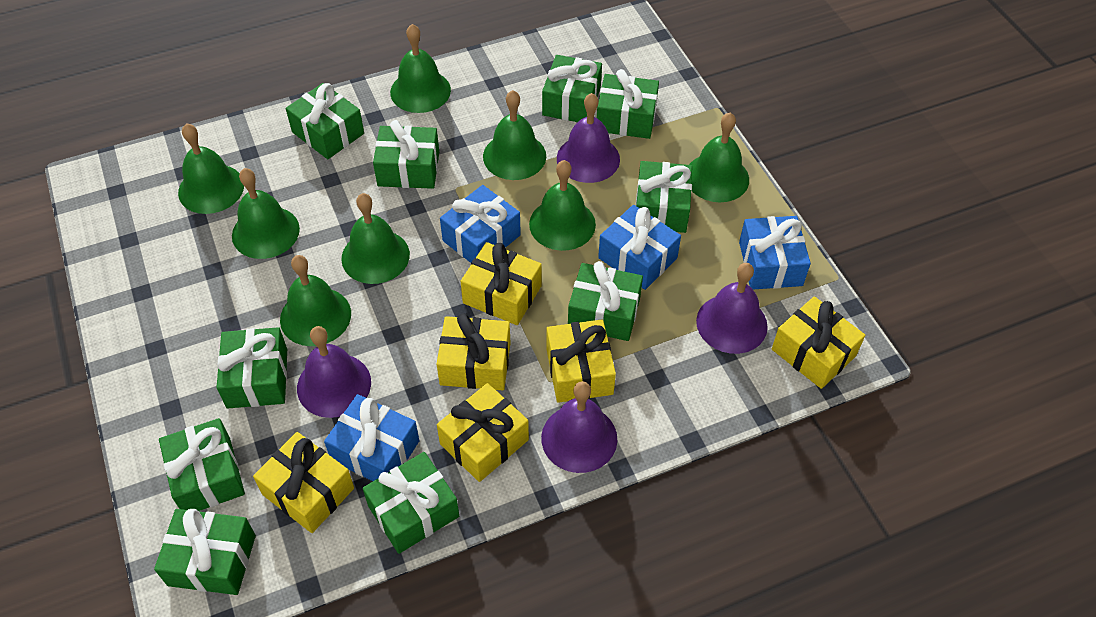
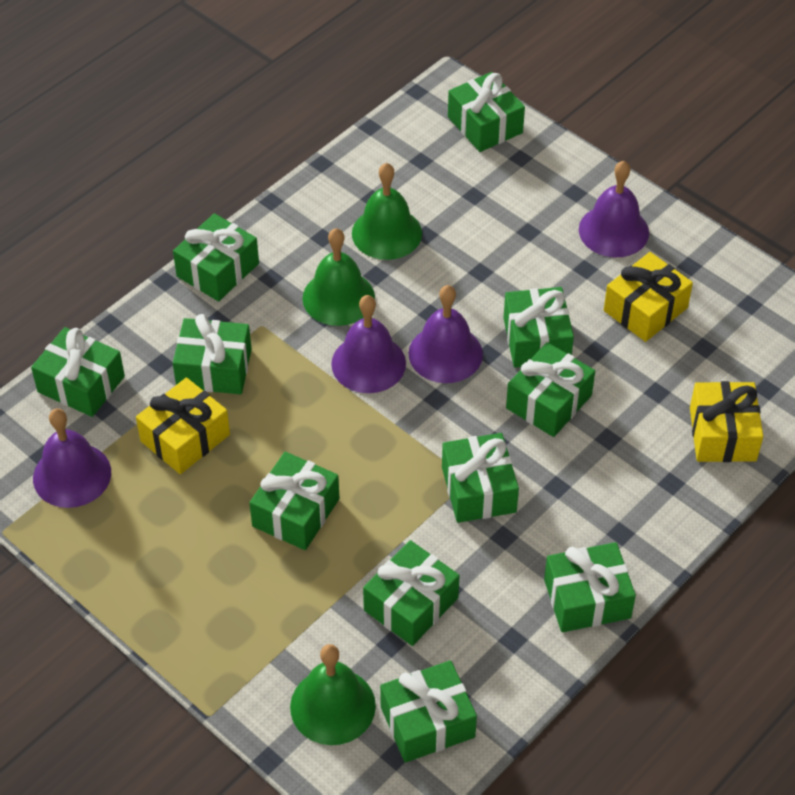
blue gift: 4 -> 0
green bell: 8 -> 3
green gift: 10 -> 11
yellow gift: 6 -> 3

